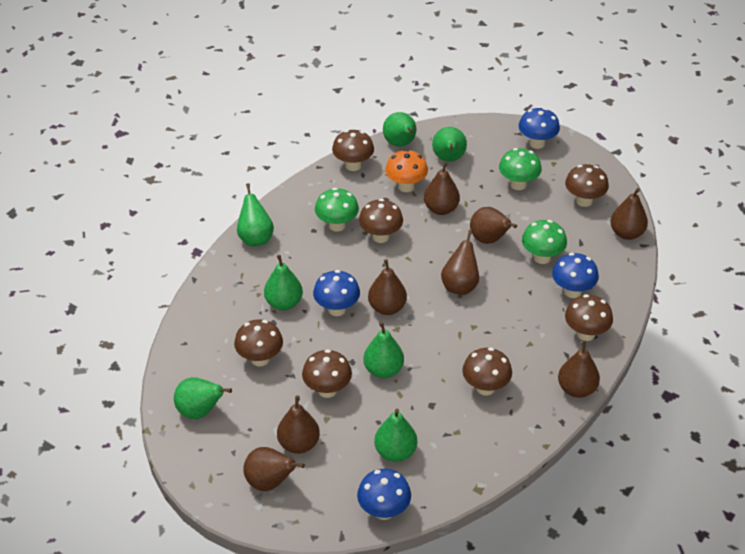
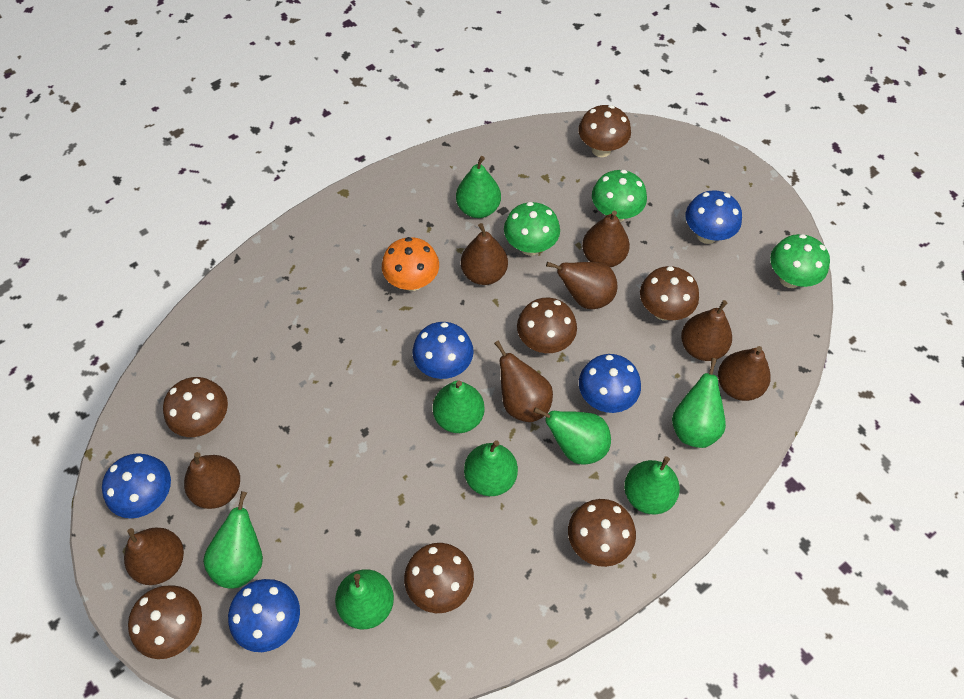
blue mushroom: 4 -> 5
green pear: 7 -> 8

